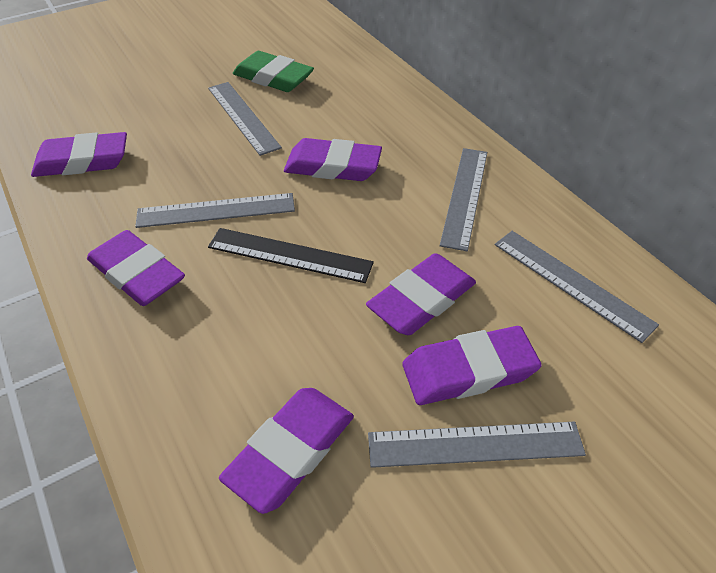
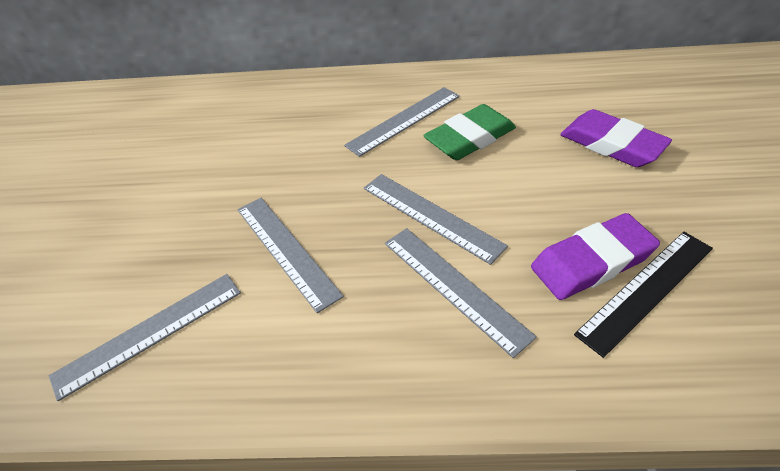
purple eraser: 6 -> 2

